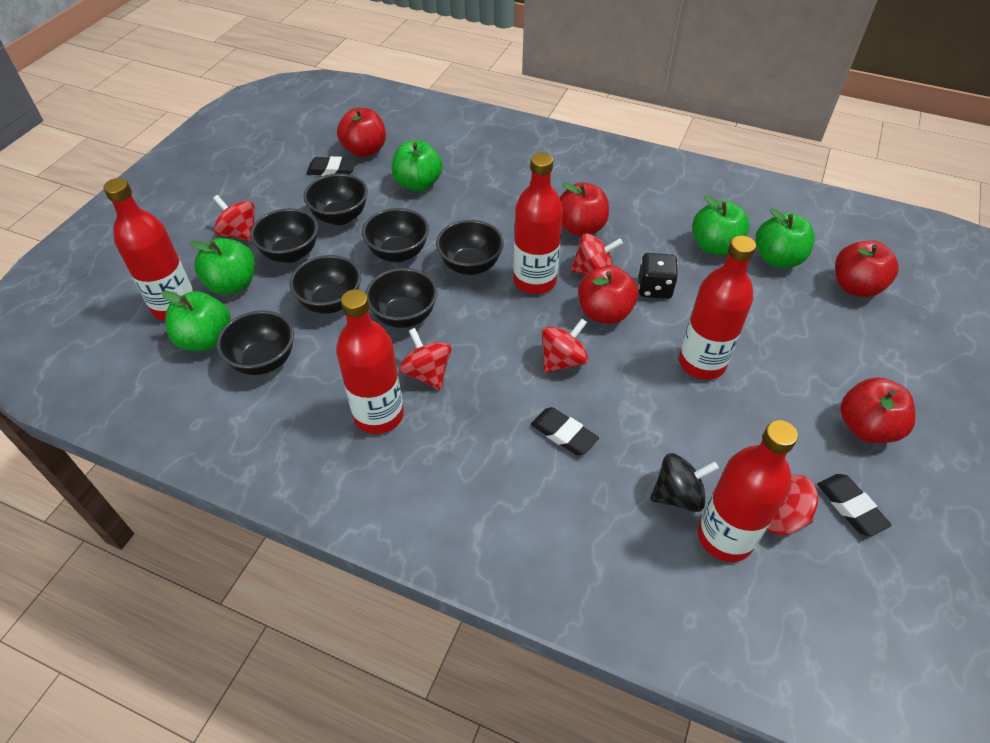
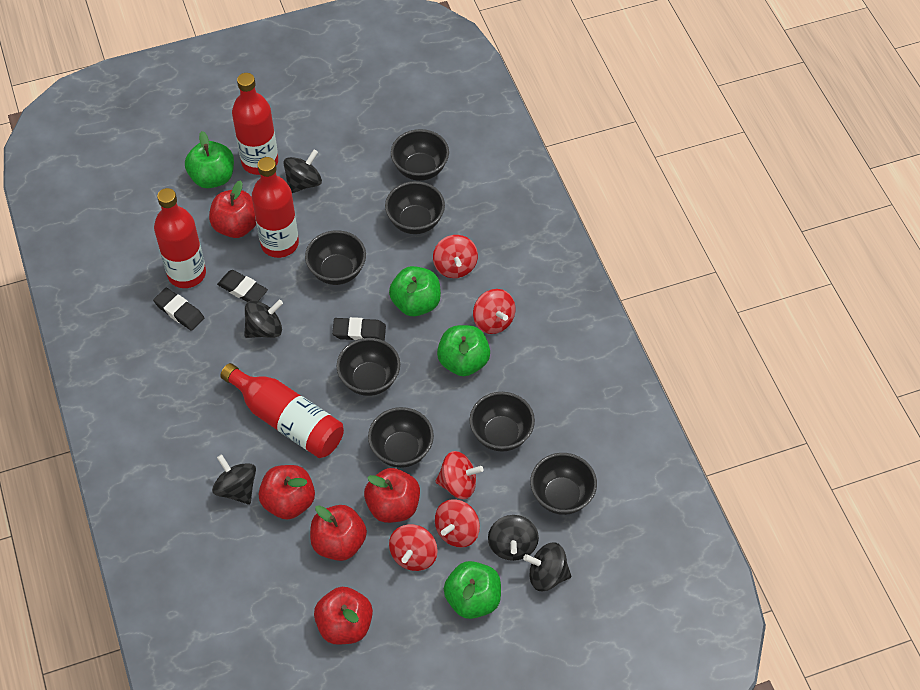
black dice: 1 -> 0
black spinning top: 1 -> 5
green apple: 5 -> 4
red bottle: 5 -> 4

